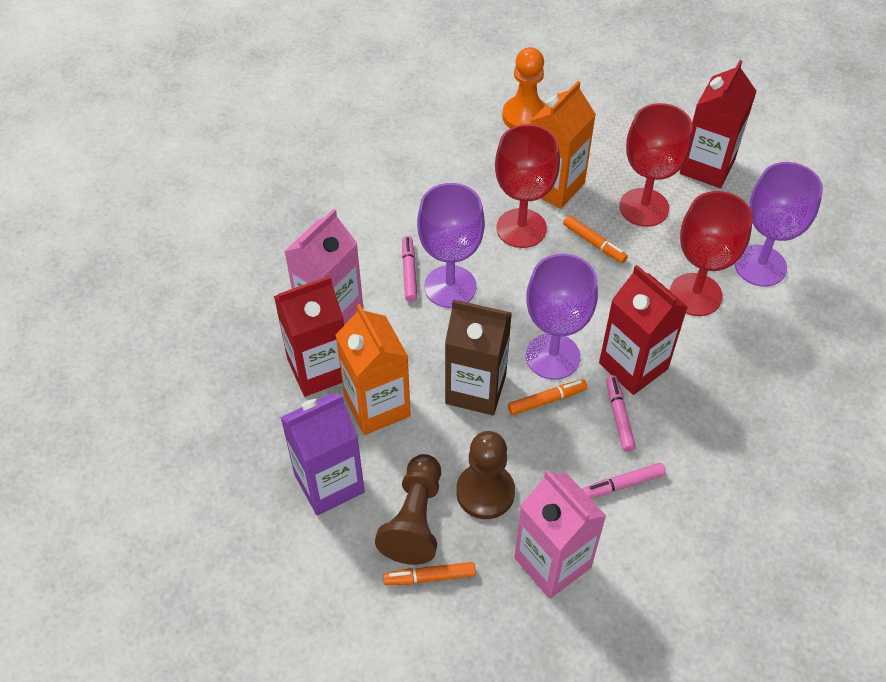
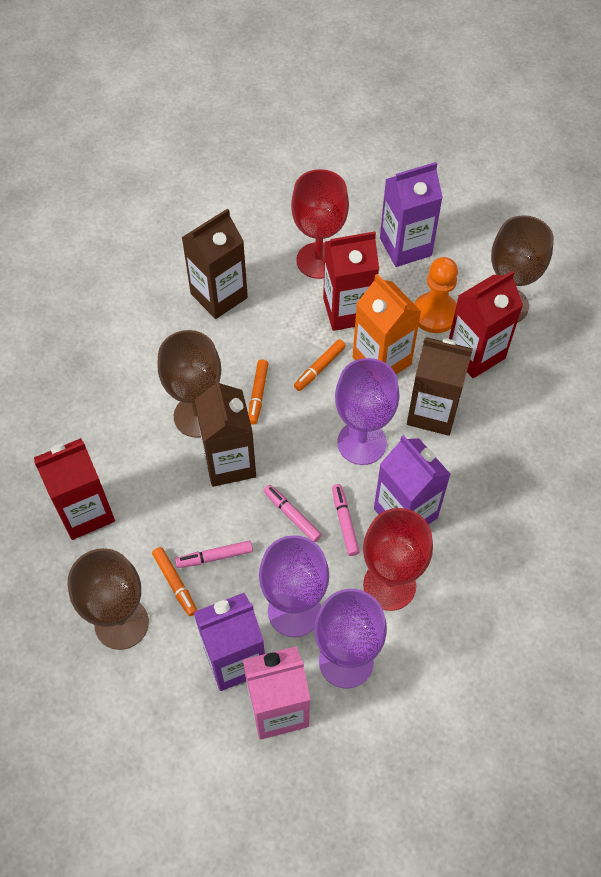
brown carton: 1 -> 3
brown goblet: 0 -> 3
brown pawn: 2 -> 0
orange carton: 2 -> 1
pink carton: 2 -> 1
purple carton: 1 -> 3
red goblet: 3 -> 2

